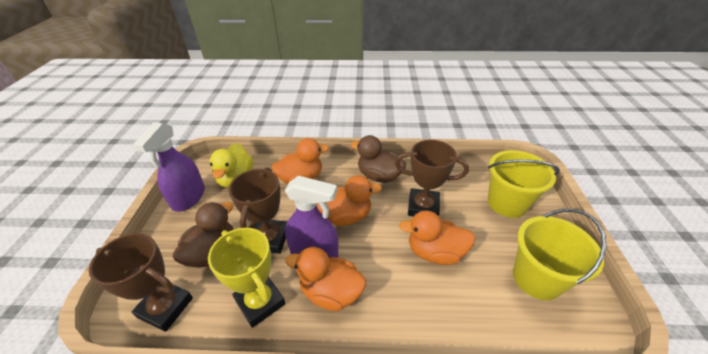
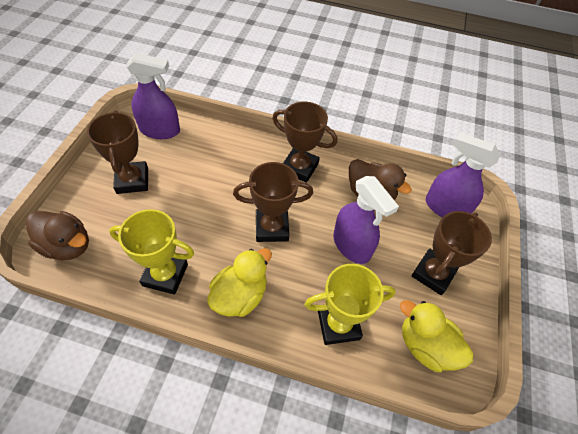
brown trophy: 3 -> 4
orange duck: 4 -> 0
purple spray bottle: 2 -> 3
yellow bucket: 2 -> 0
yellow duck: 1 -> 2
yellow trophy: 1 -> 2

